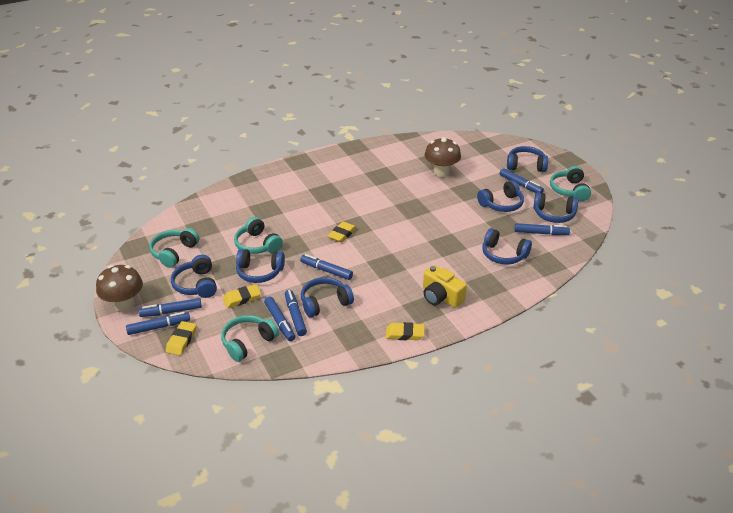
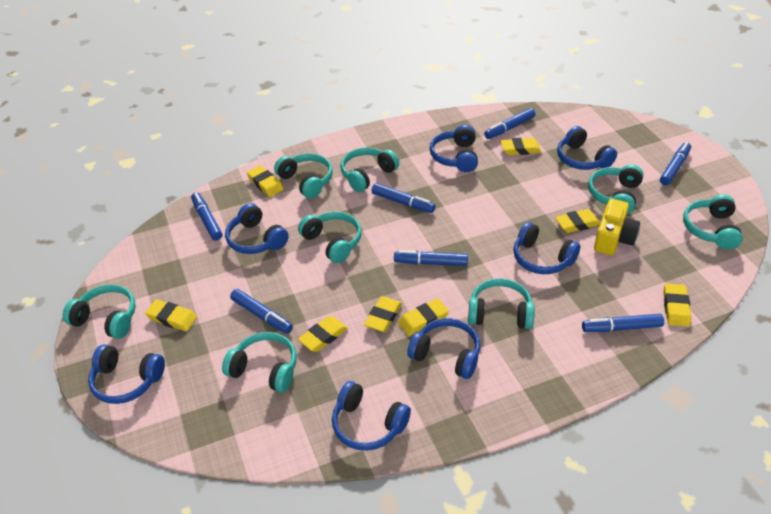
brown mushroom: 2 -> 0
turquoise headphones: 4 -> 8
yellow eraser: 4 -> 8

